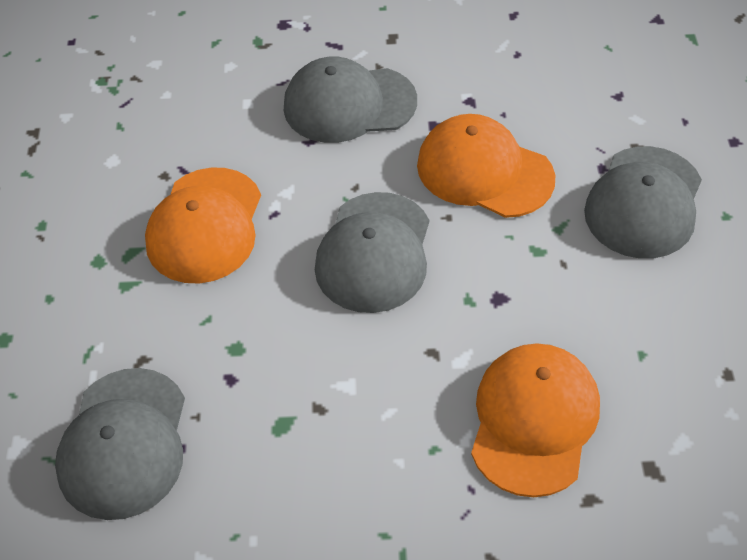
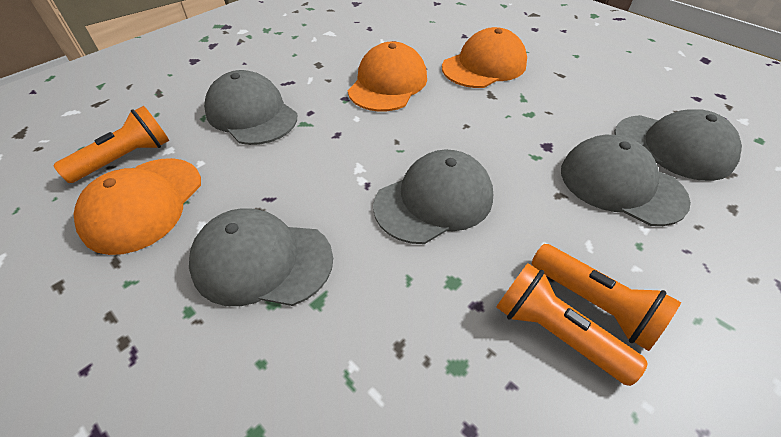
grey cap: 4 -> 5
orange flashlight: 0 -> 3

